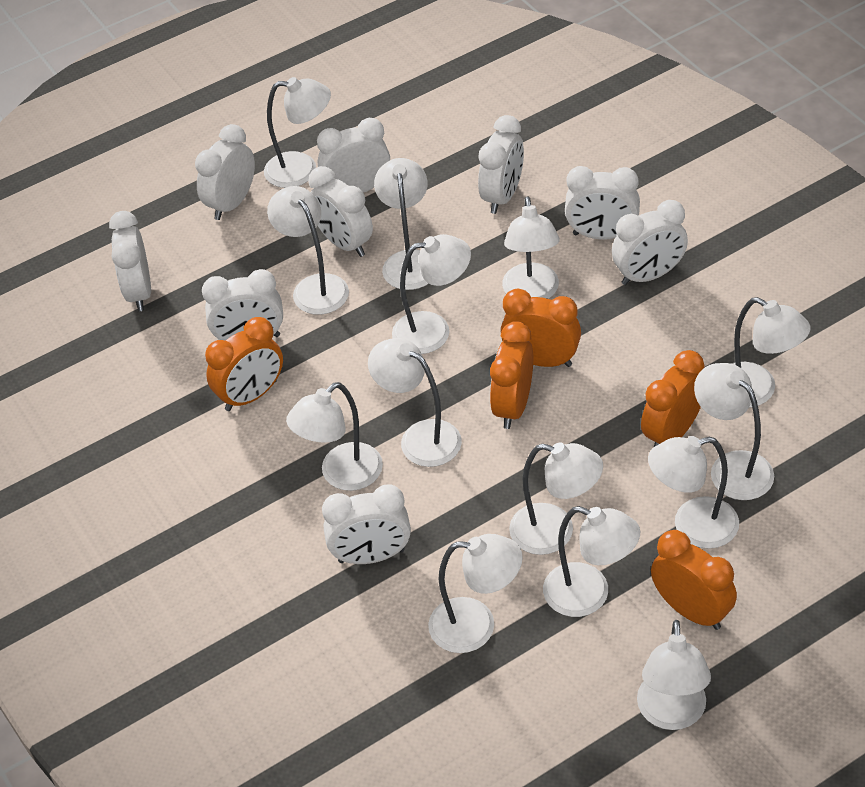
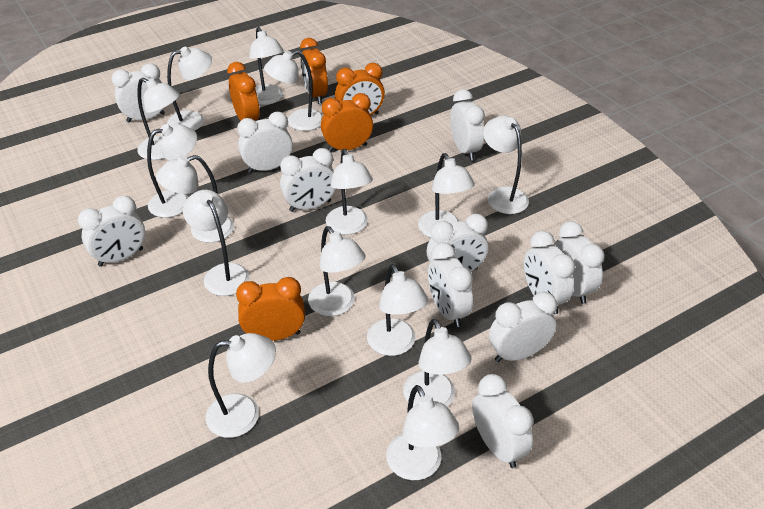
white clock: 9 -> 11
white lamp: 14 -> 15

